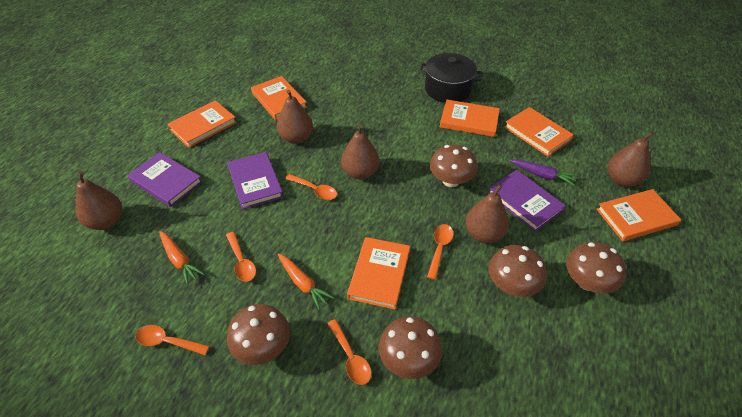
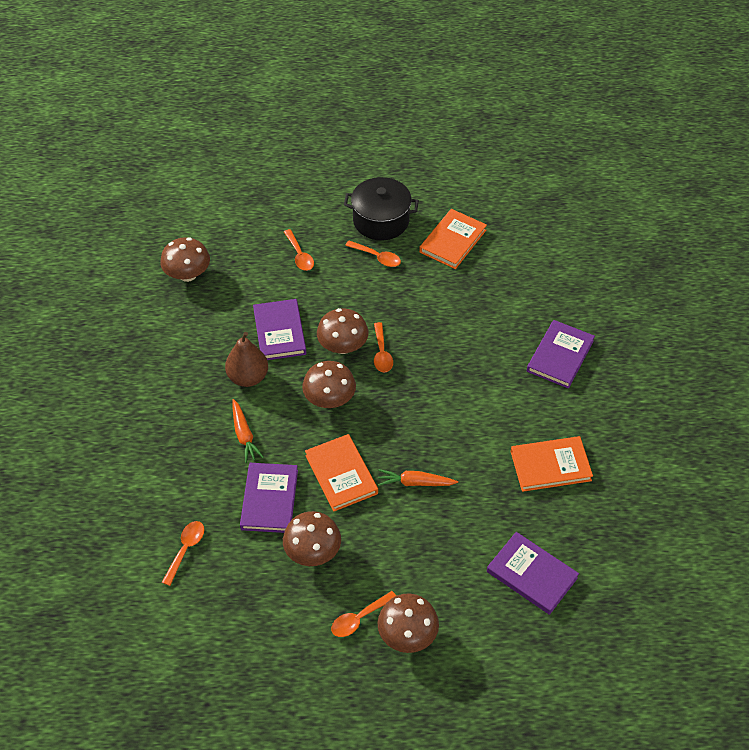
brown pear: 5 -> 1
orange book: 6 -> 3
purple book: 3 -> 4
purple carrot: 1 -> 0

